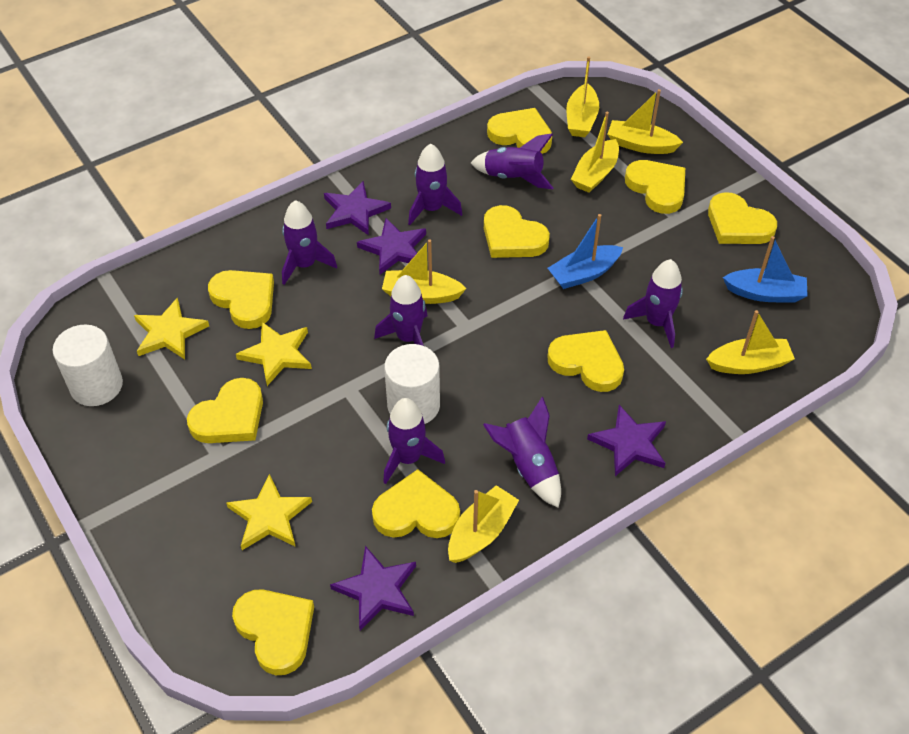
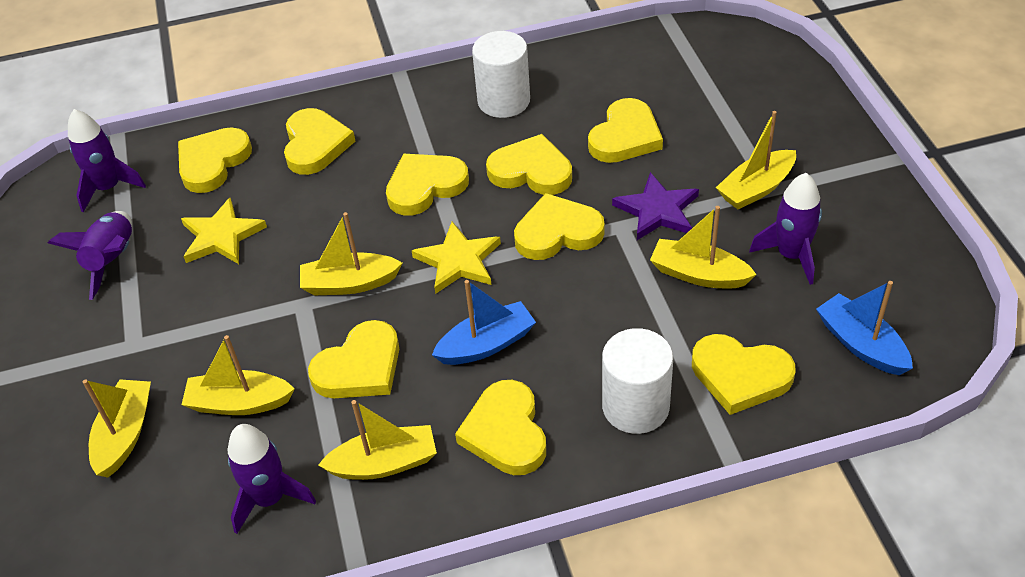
purple rocket: 7 -> 4
purple star: 4 -> 1
yellow star: 3 -> 2

